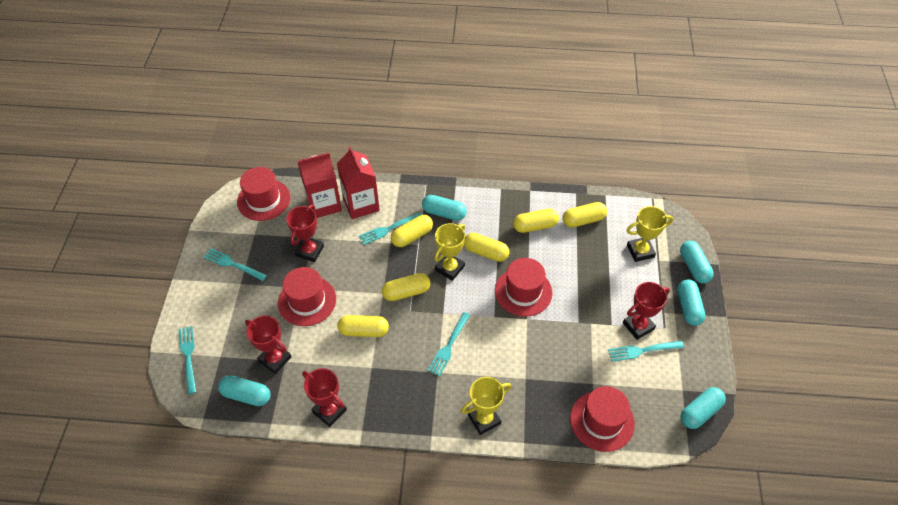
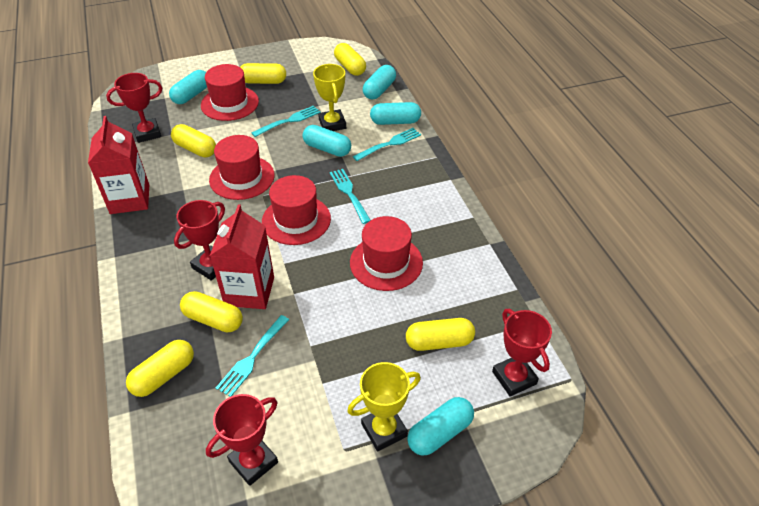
turquoise fork: 5 -> 4
yellow trophy: 3 -> 2

